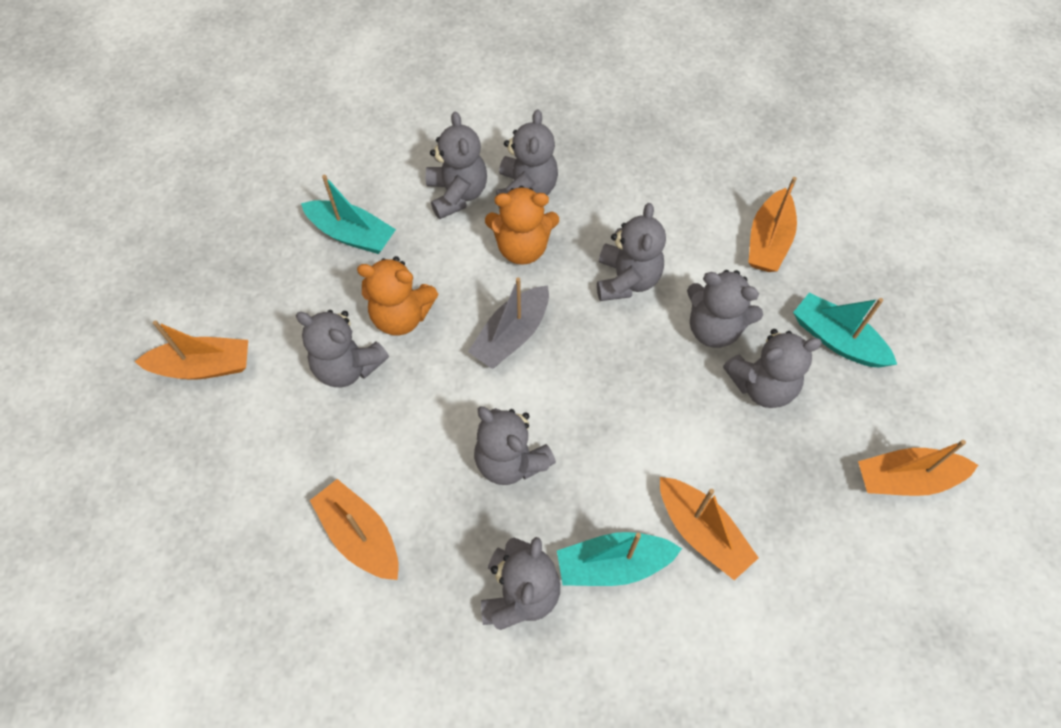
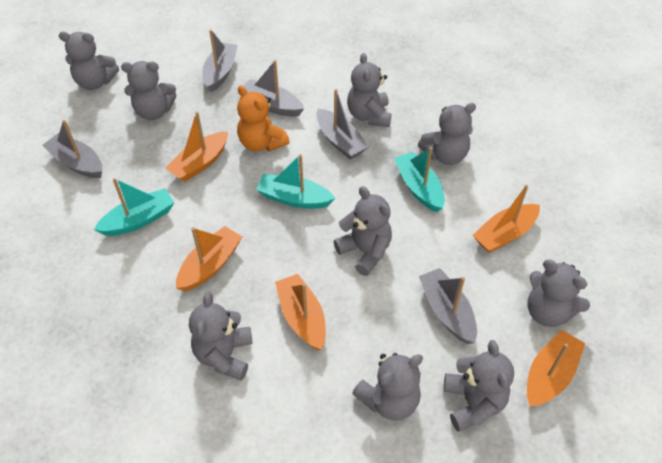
grey boat: 1 -> 5
grey teddy bear: 8 -> 9
orange teddy bear: 2 -> 1

